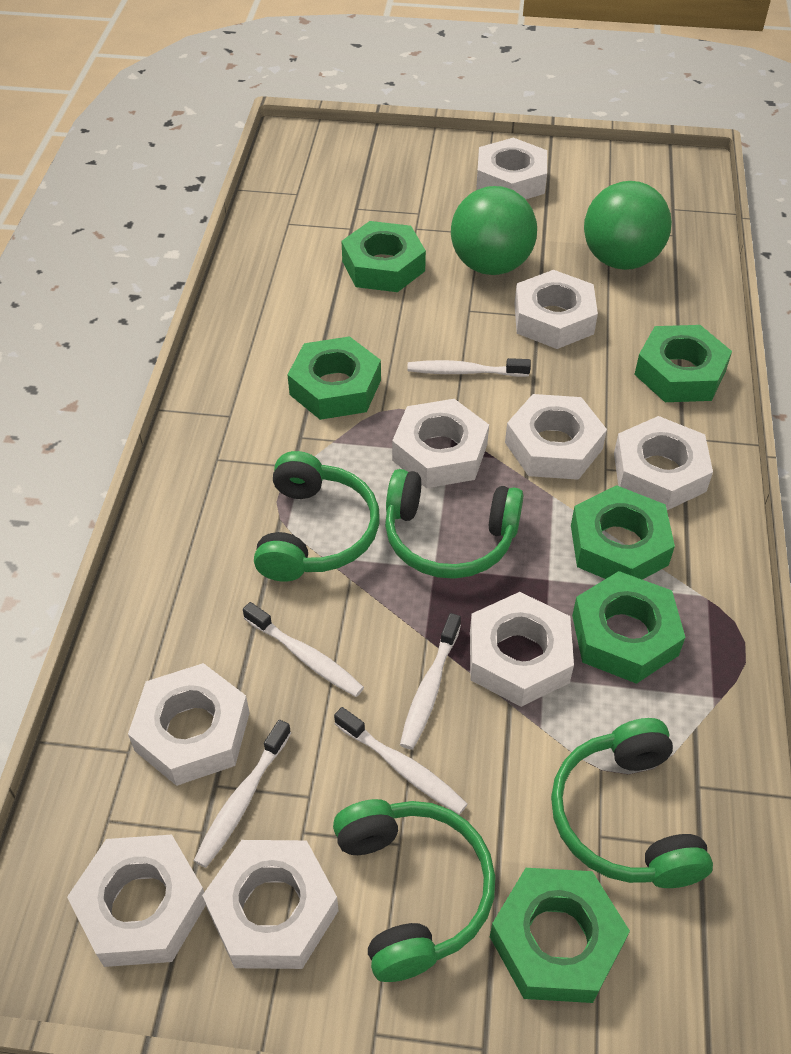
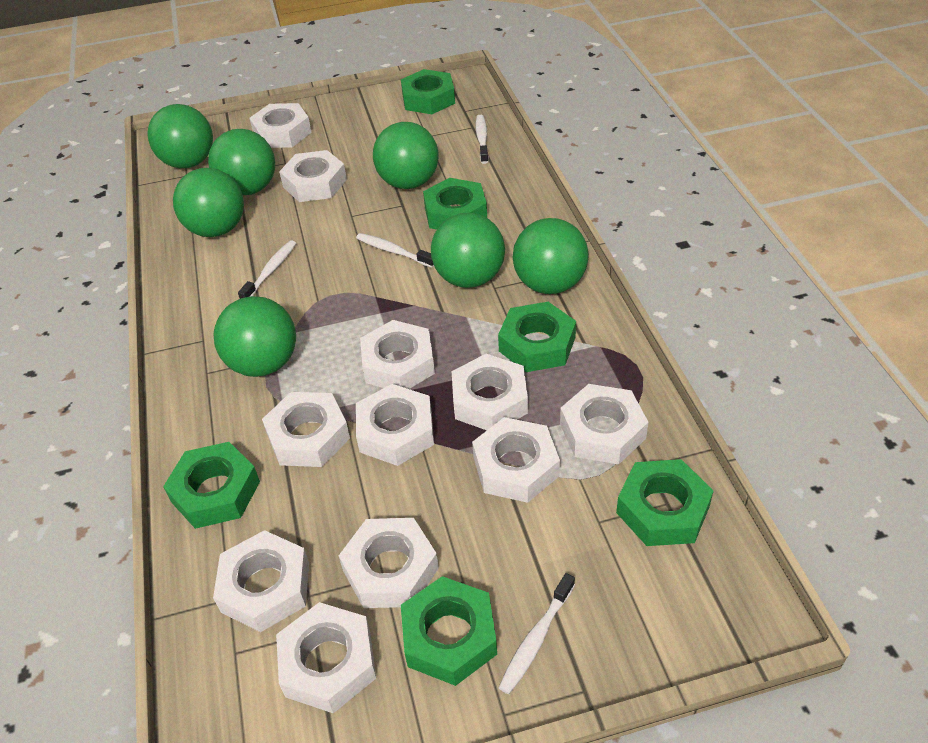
green ball: 2 -> 7
green headphones: 4 -> 0
white nut: 9 -> 11
white toothbrush: 5 -> 4

